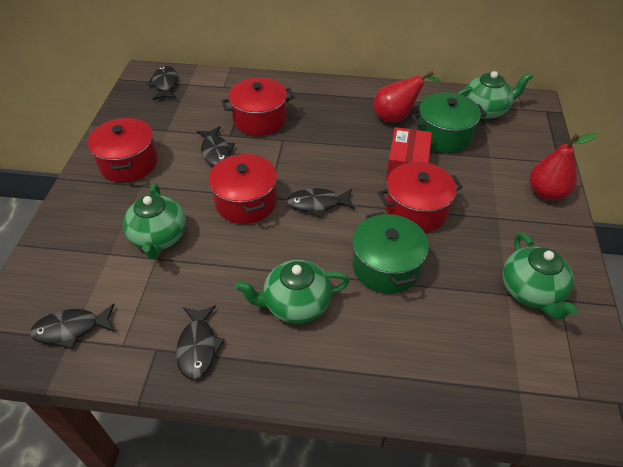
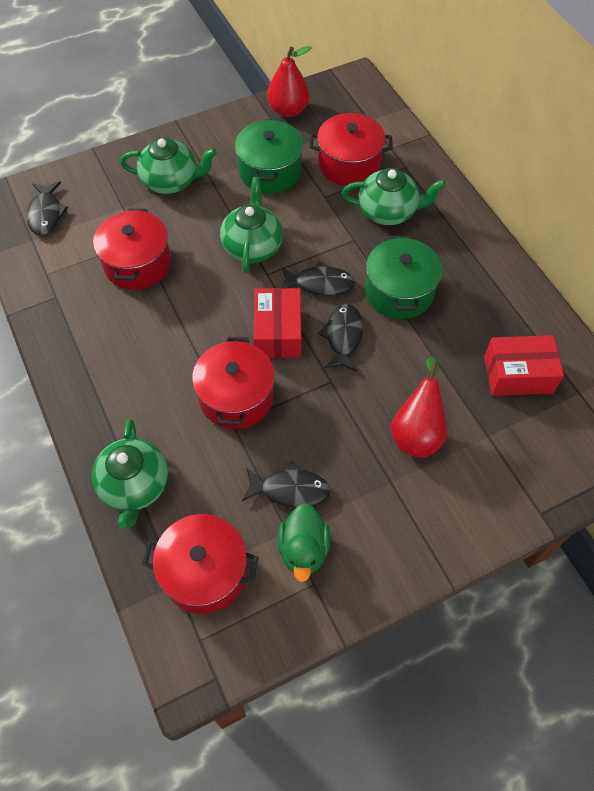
black fish: 5 -> 4
green duck: 0 -> 1
red box: 1 -> 2

